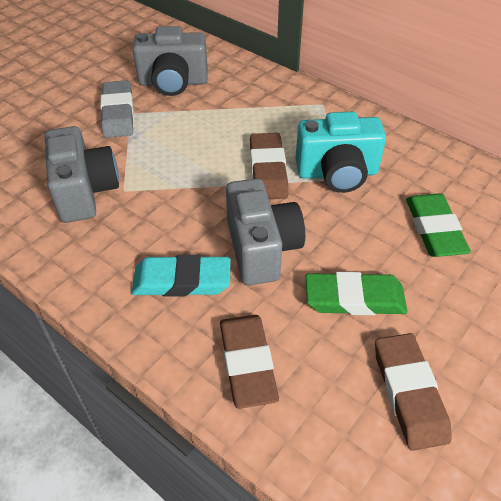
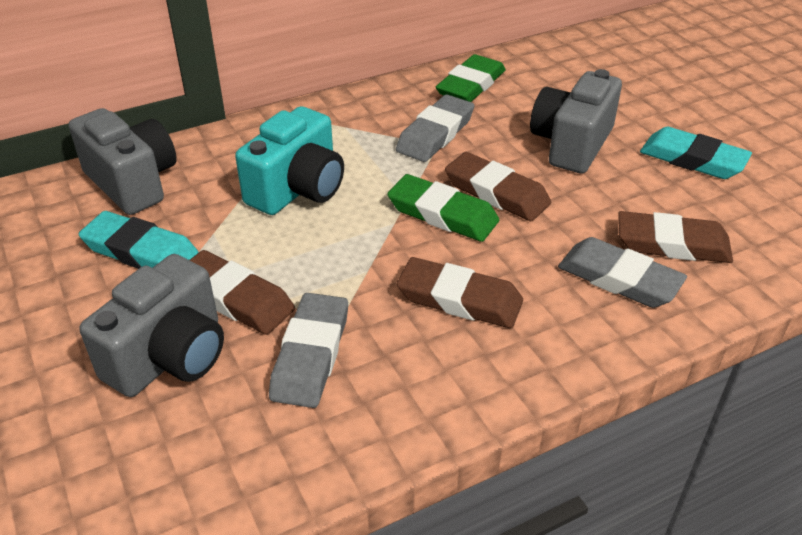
brown eraser: 3 -> 4
grey eraser: 1 -> 3
turquoise eraser: 1 -> 2

